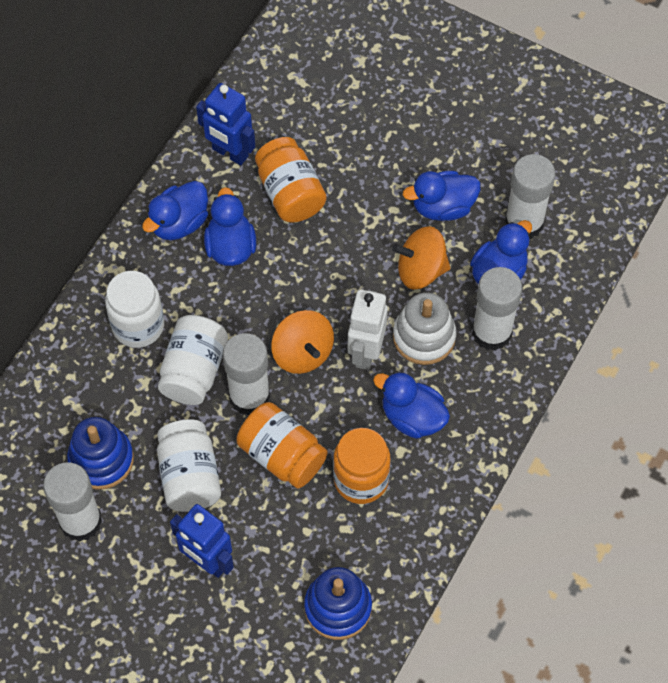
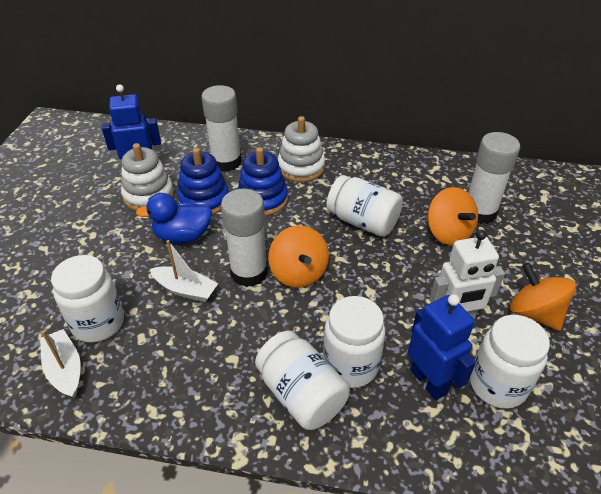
blue duck: 5 -> 1
orange jar: 3 -> 0
orange spinning top: 2 -> 3
white boat: 0 -> 2
white glue stick: 4 -> 3
white jar: 3 -> 5
white stacking toy: 1 -> 2

